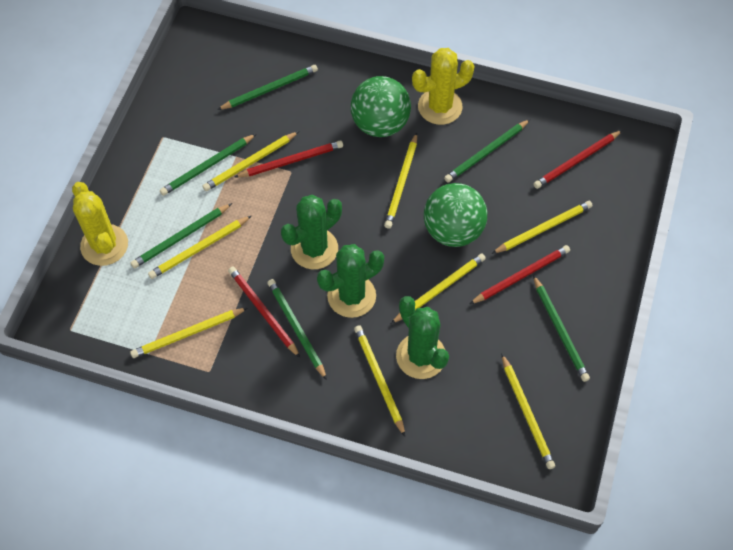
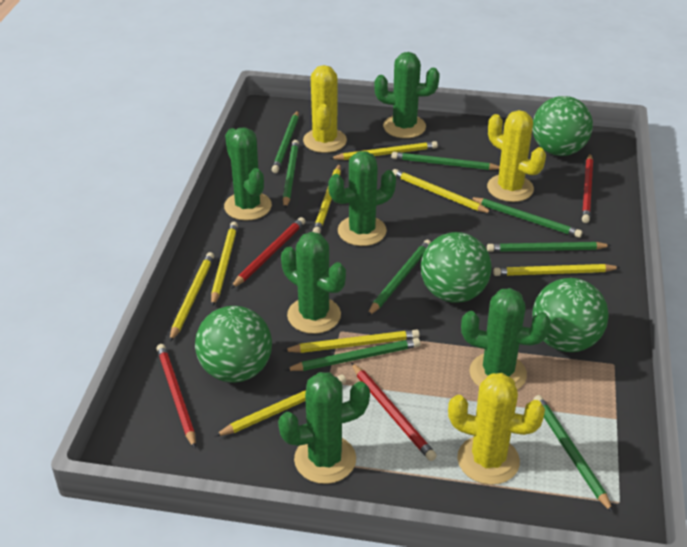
green ball: 2 -> 4
green cactus: 3 -> 6
green pencil: 6 -> 8
yellow cactus: 2 -> 3

